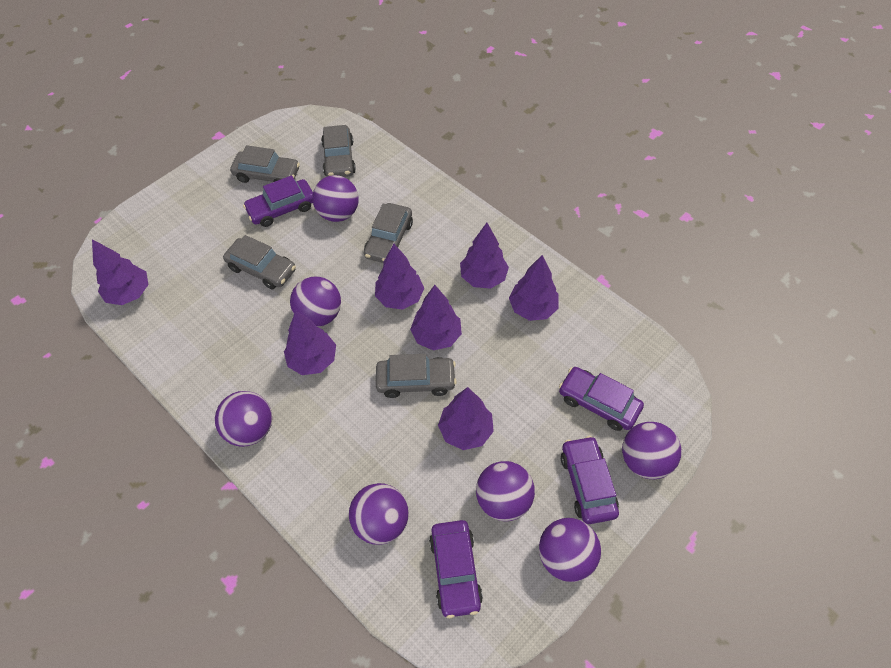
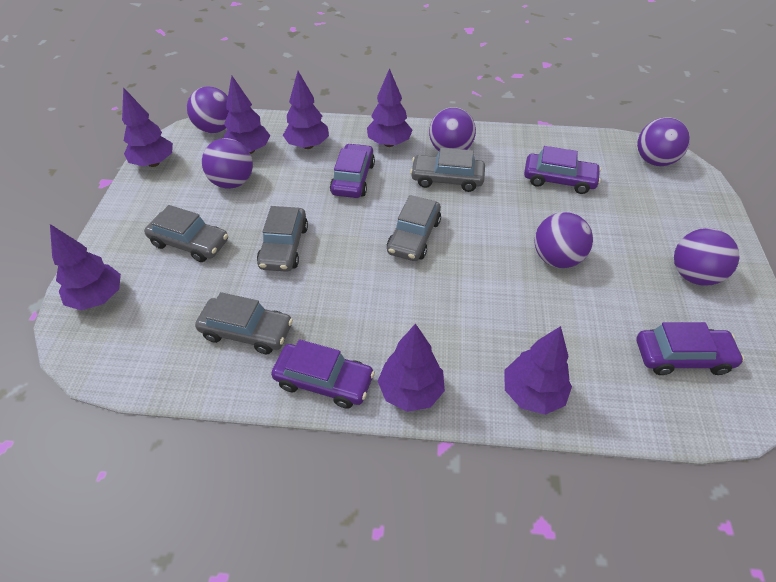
purple ball: 7 -> 6

